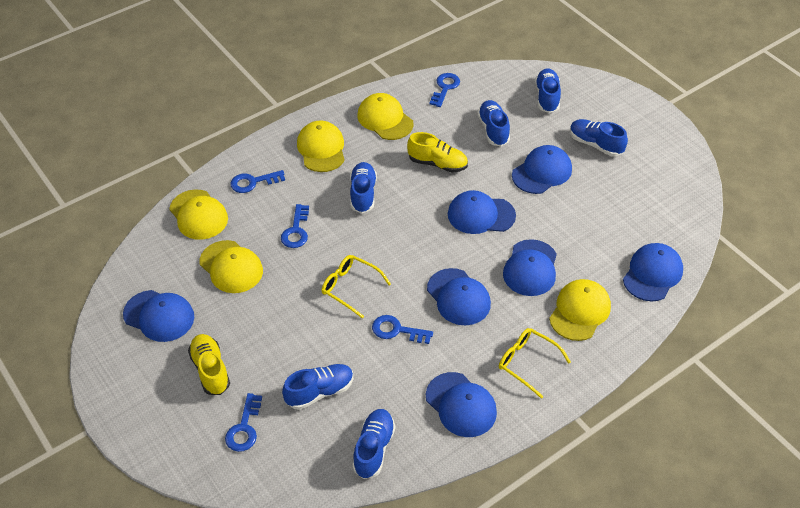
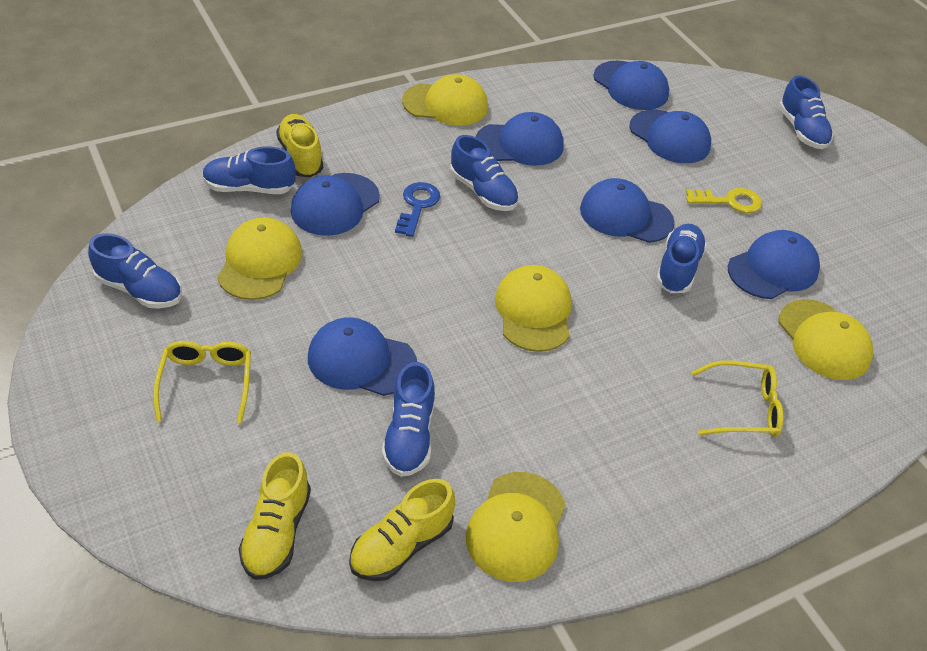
blue key: 5 -> 1
yellow key: 0 -> 1
yellow shoe: 2 -> 3

